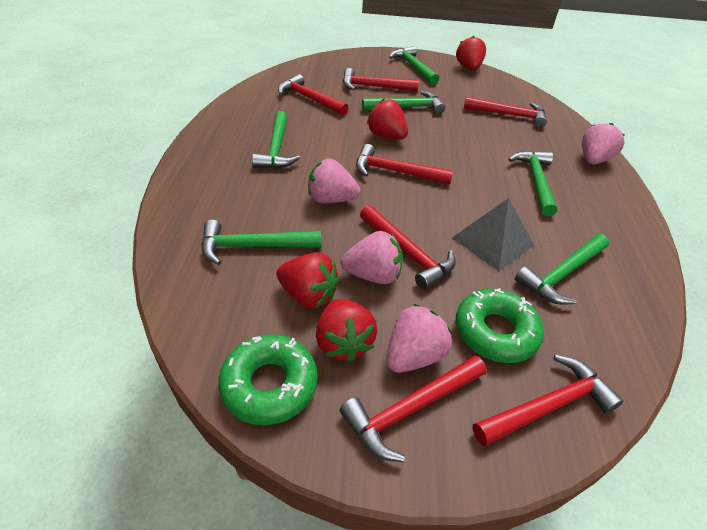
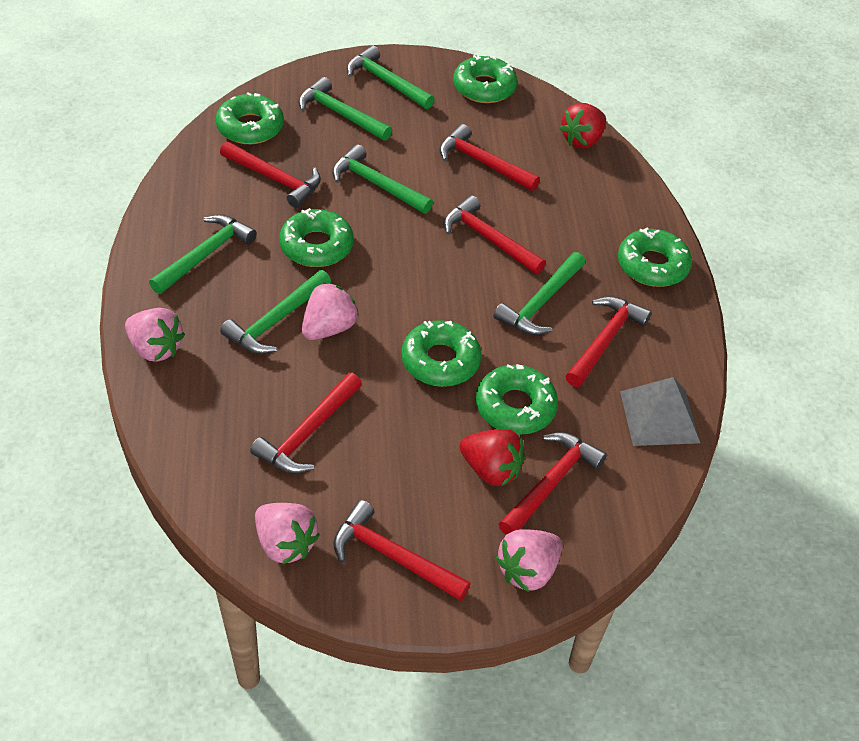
green donut: 2 -> 6
red strawberry: 4 -> 2

